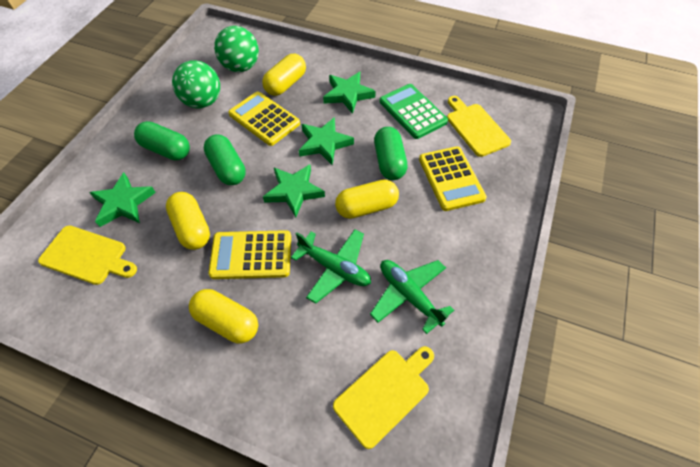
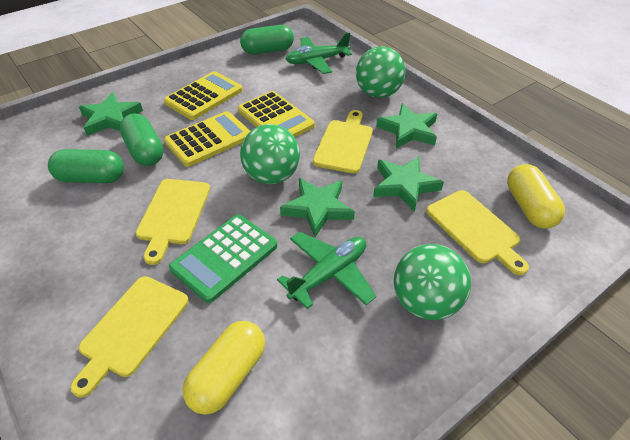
green ball: 2 -> 3
yellow capsule: 4 -> 2
yellow cutting board: 3 -> 4

